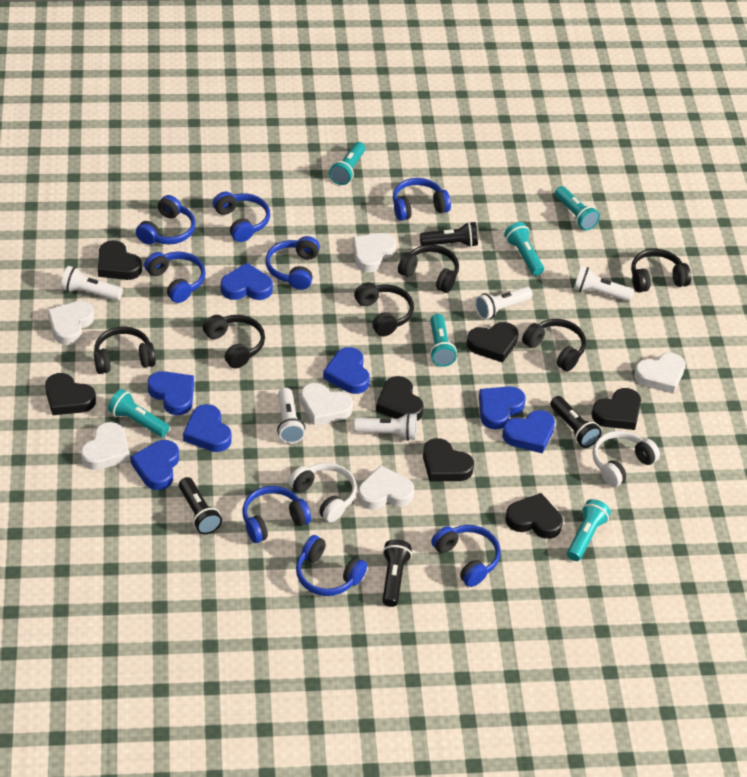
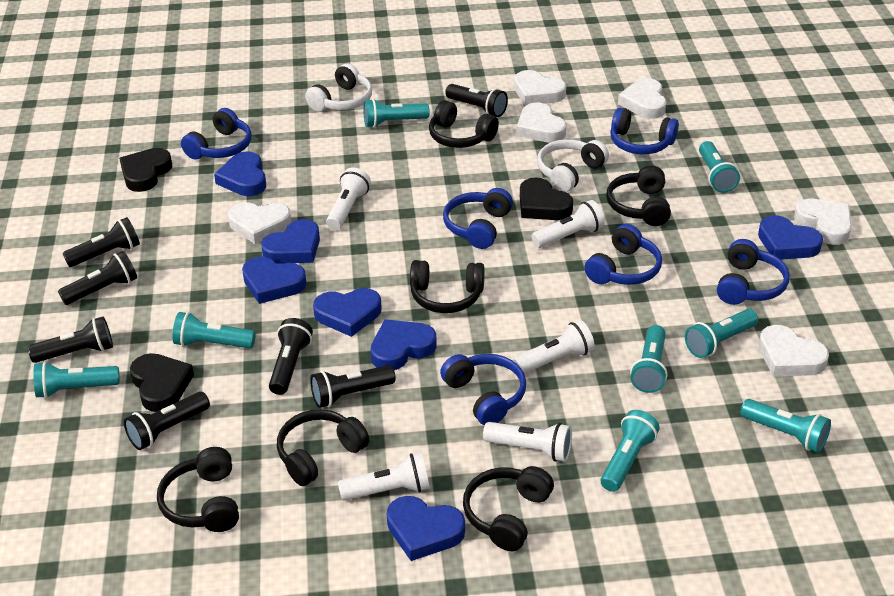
black flashlight: 4 -> 7
black heart: 7 -> 3
blue headphones: 8 -> 6
turquoise flashlight: 6 -> 8

